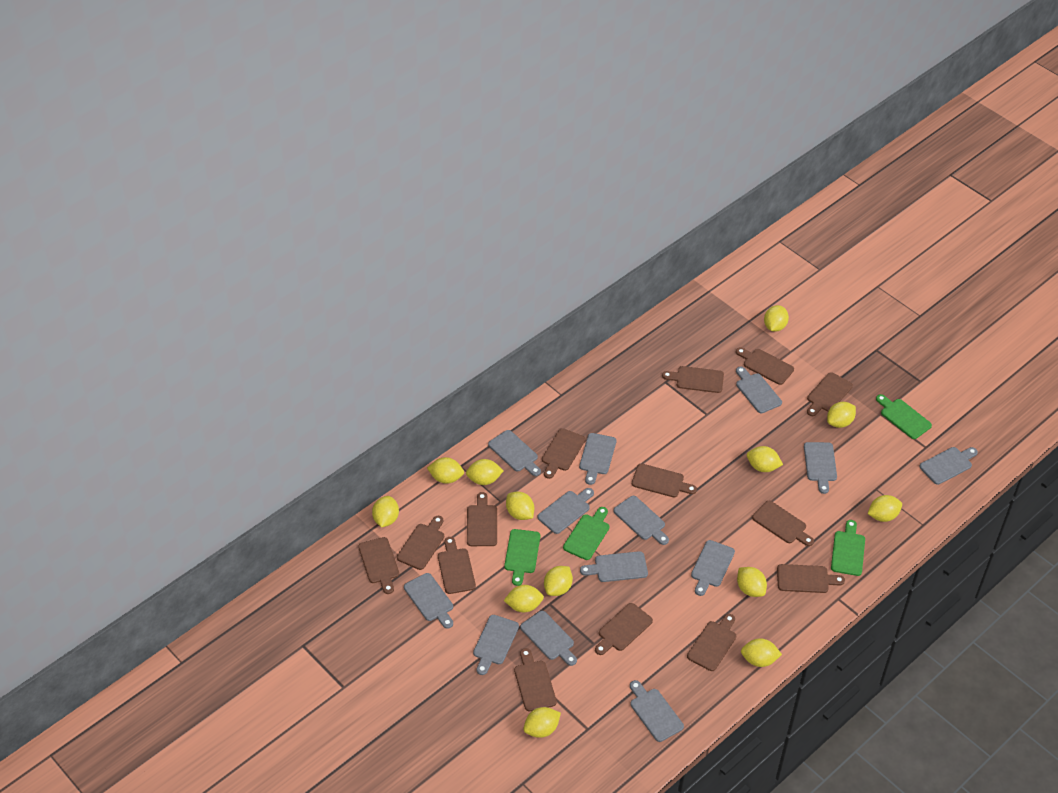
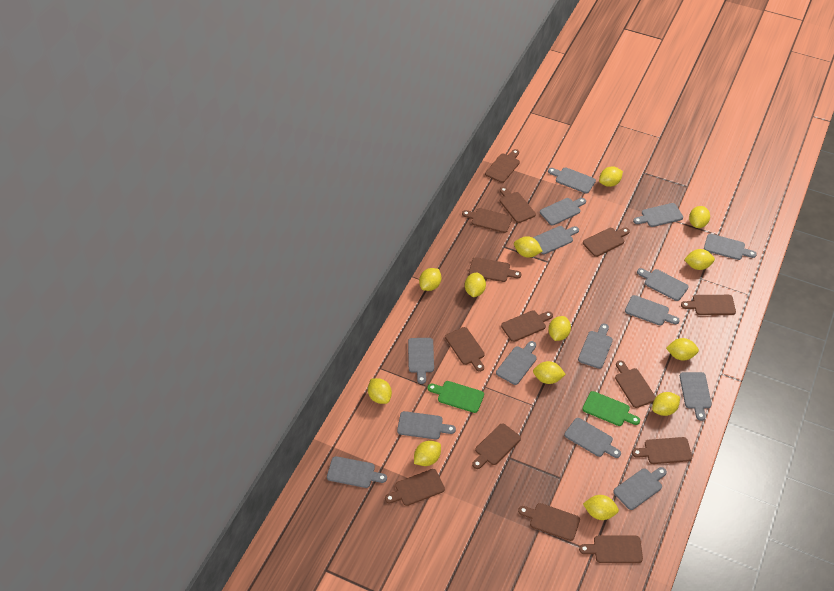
green cutting board: 4 -> 2
grey cutting board: 13 -> 15

